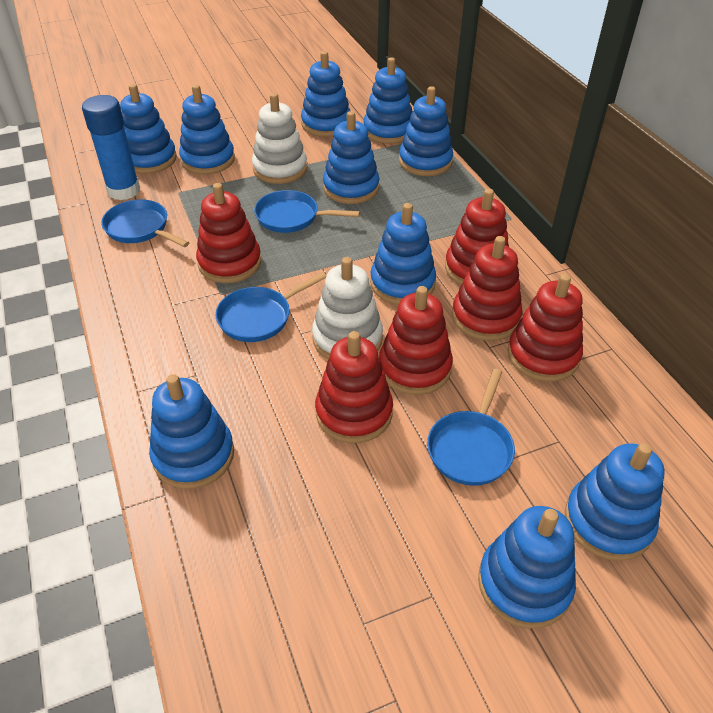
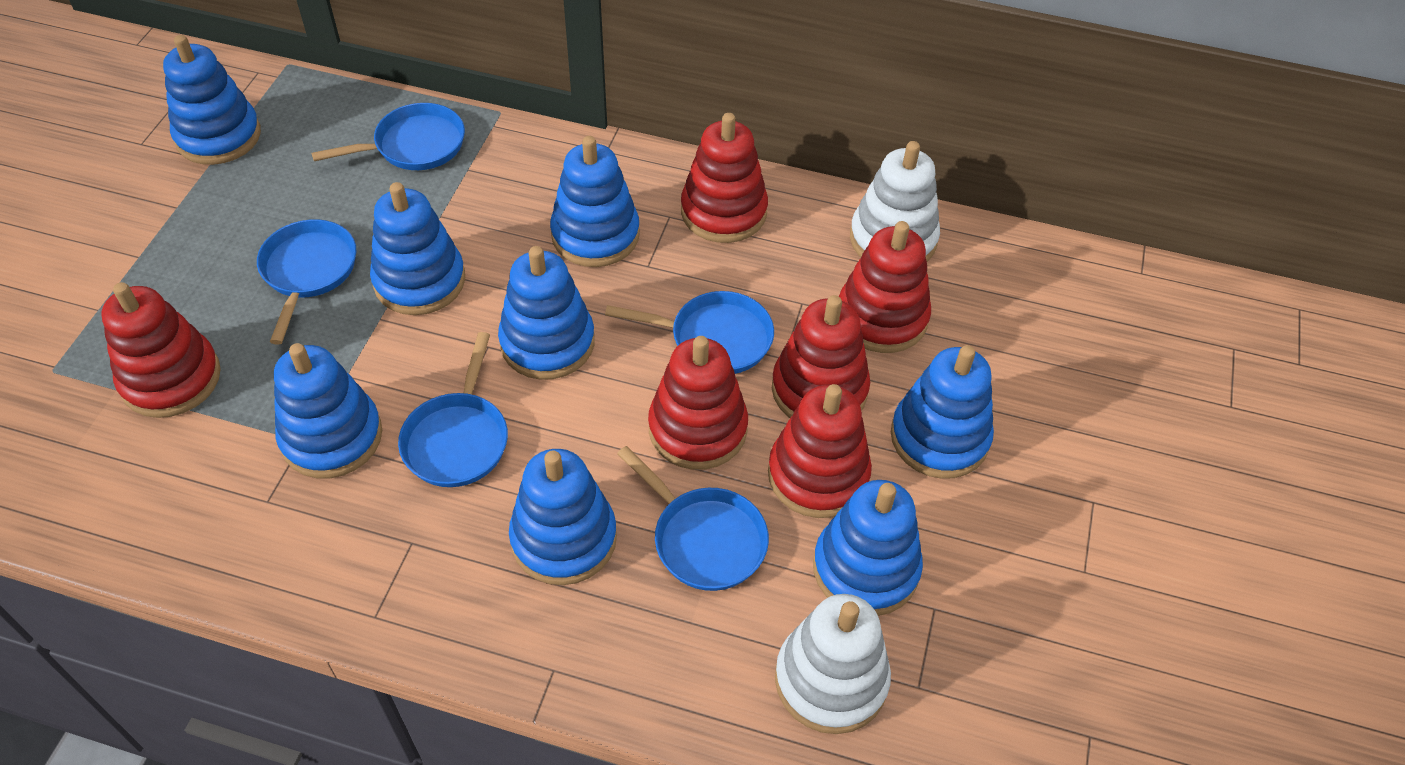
blue glue stick: 1 -> 0
blue pan: 4 -> 5
blue stacking toy: 10 -> 8

